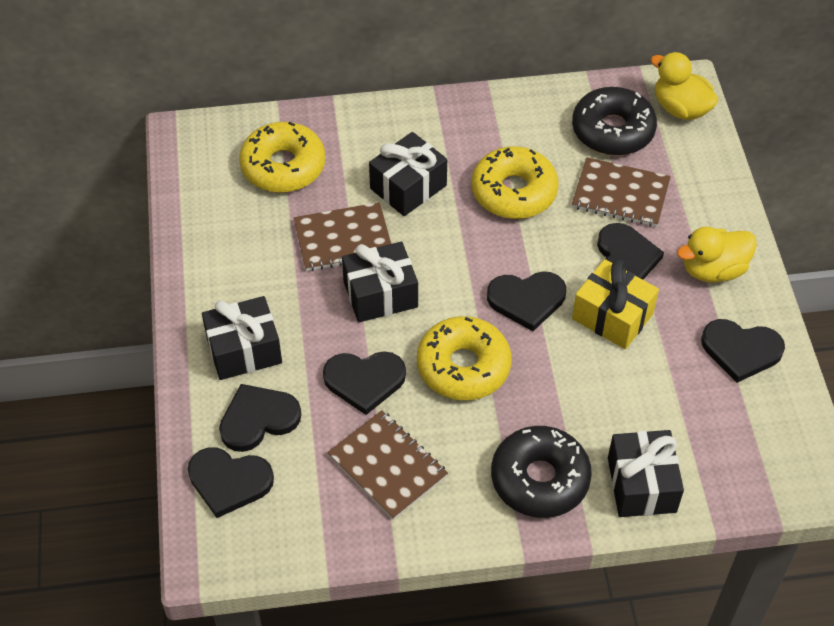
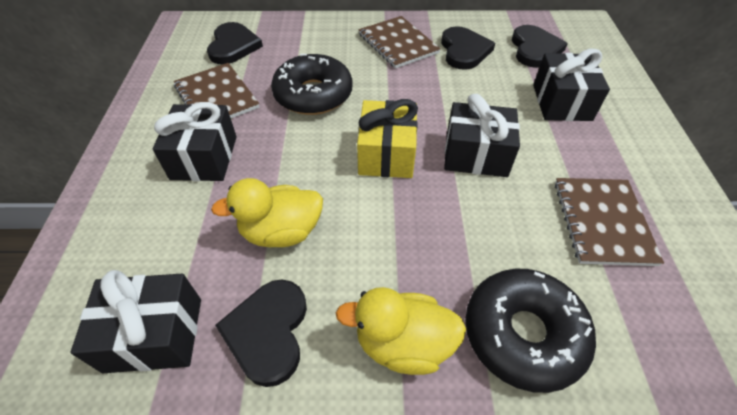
black heart: 6 -> 4
yellow donut: 3 -> 0

